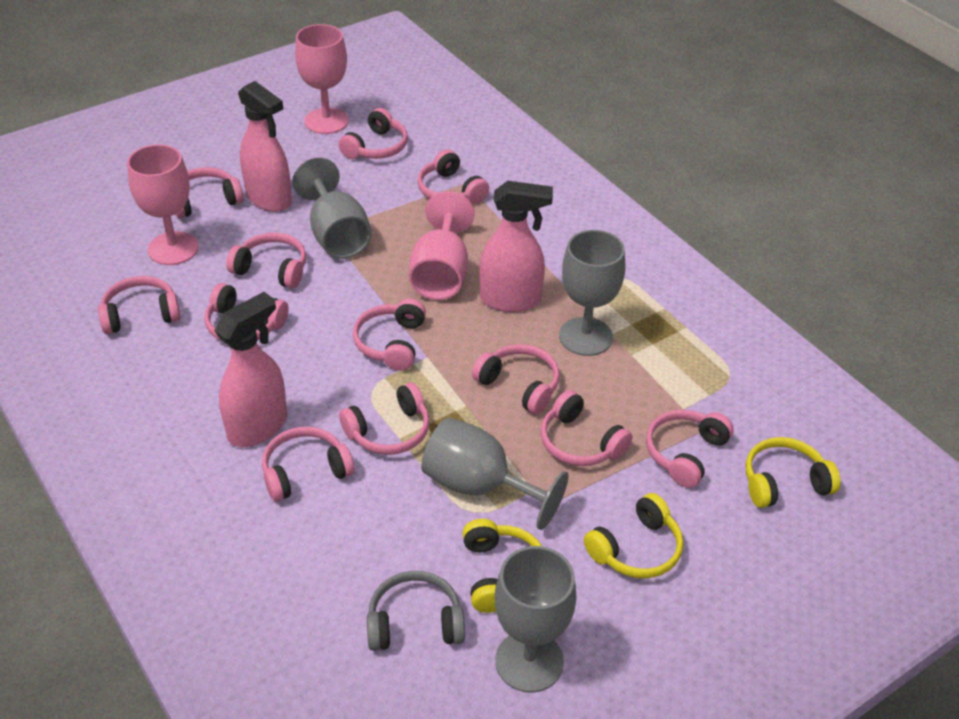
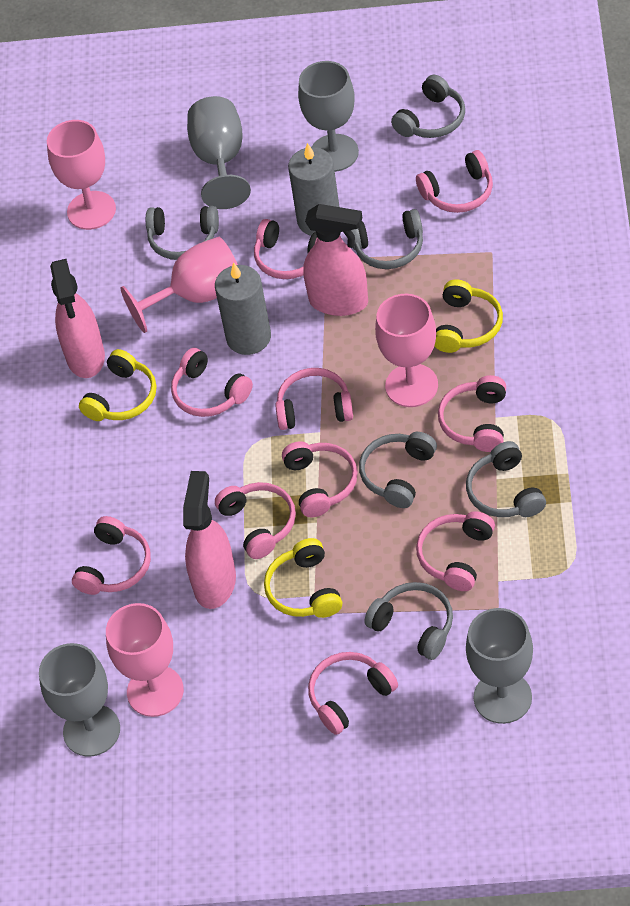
grey candle: 0 -> 2
grey headphones: 1 -> 6
pink goblet: 3 -> 4
pink headphones: 12 -> 10

